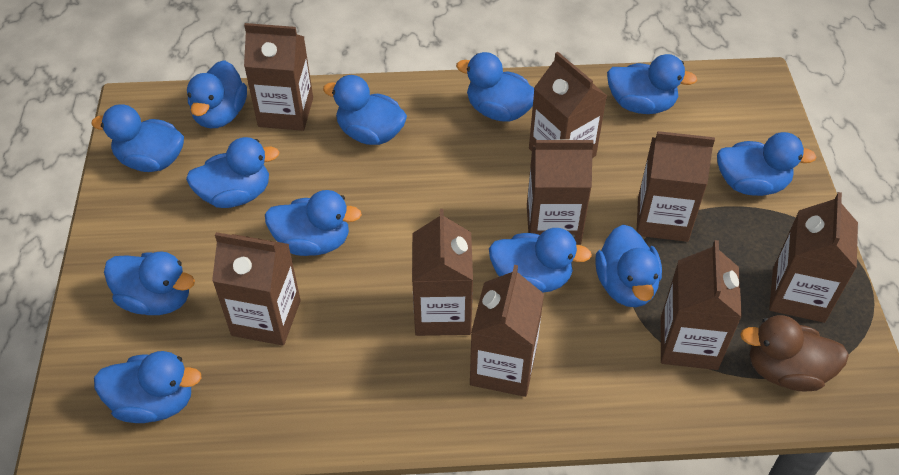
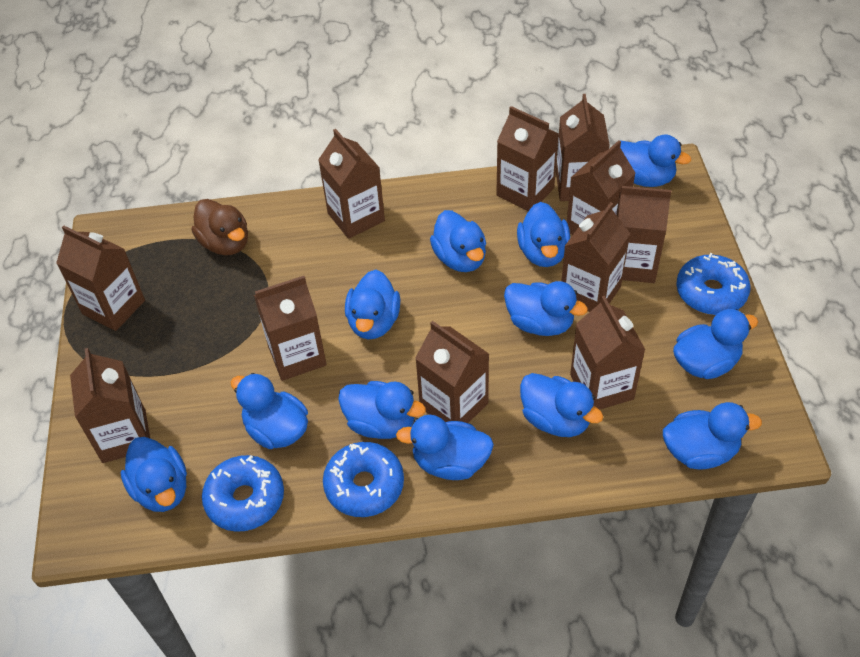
blue donut: 0 -> 3
brown carton: 9 -> 11

